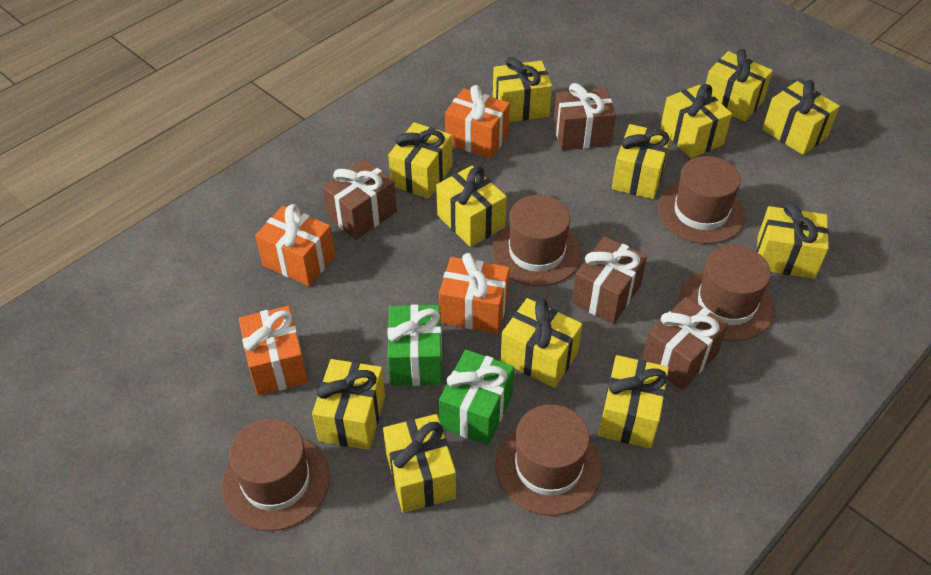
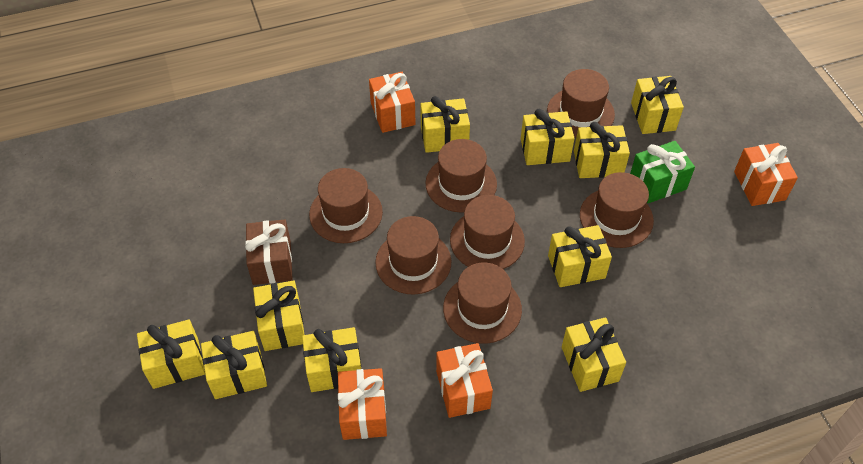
brown gift: 4 -> 1
brown hat: 5 -> 7
green gift: 2 -> 1
yellow gift: 12 -> 10

